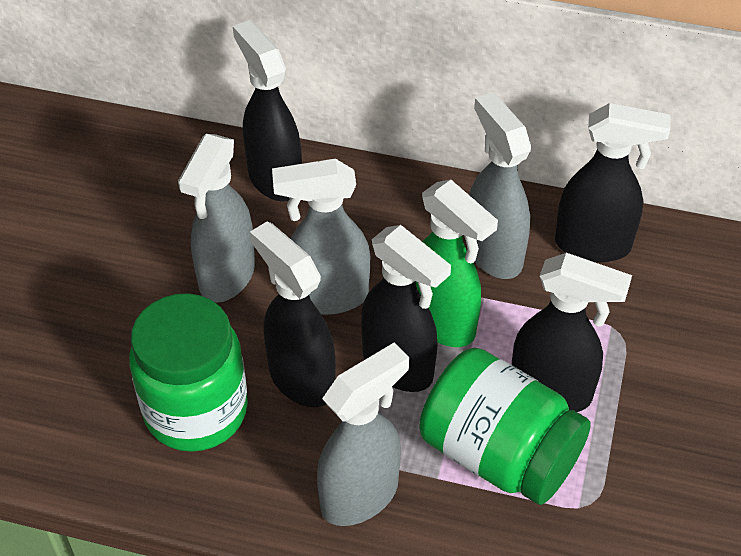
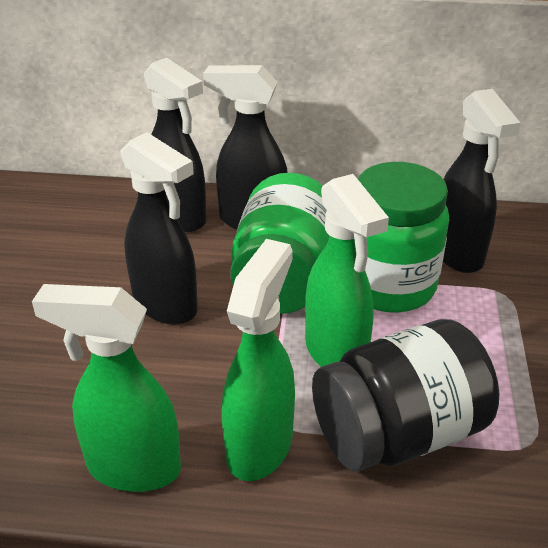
black jar: 0 -> 1
black spray bottle: 5 -> 4
green spray bottle: 1 -> 3
grey spray bottle: 4 -> 0

